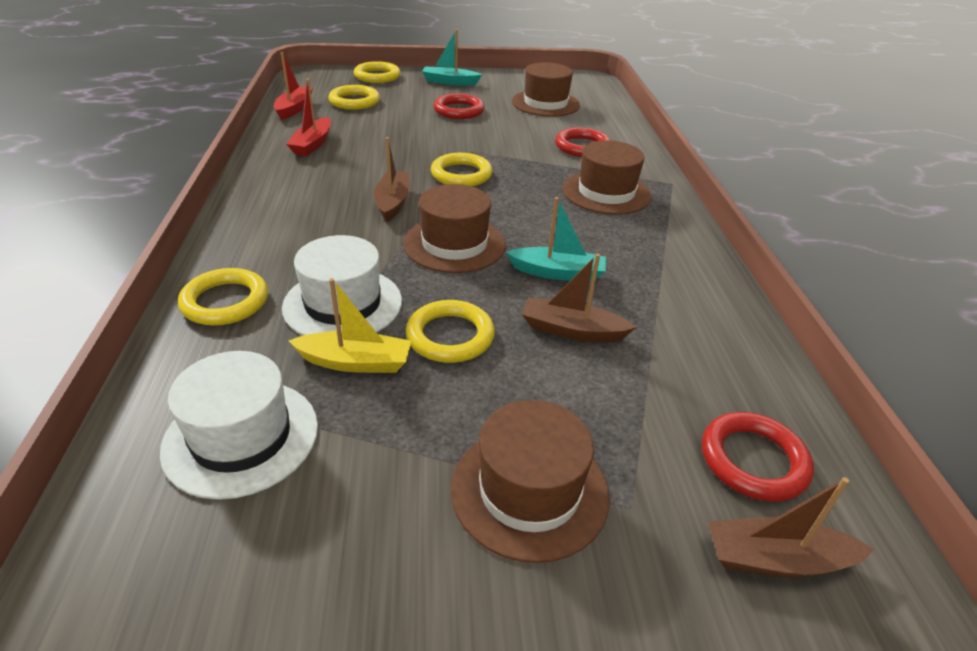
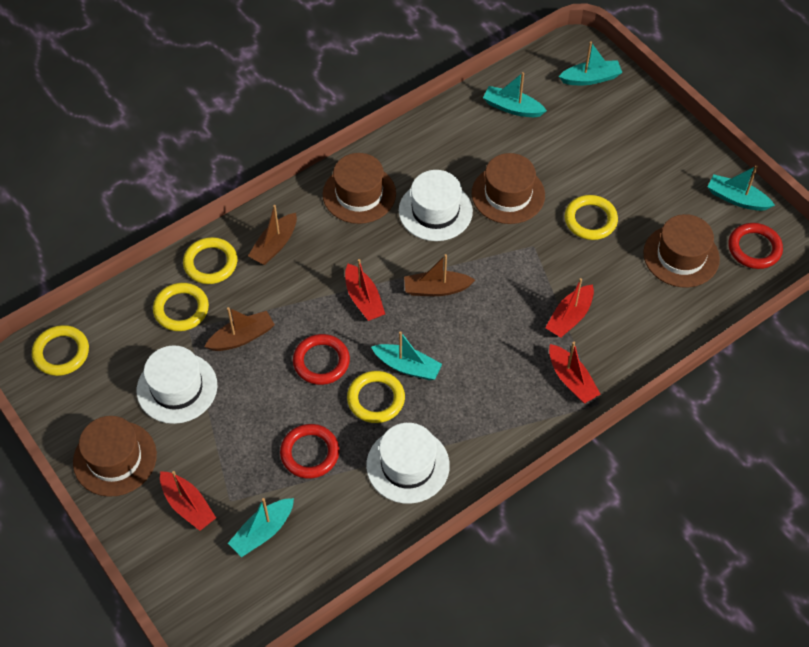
red boat: 2 -> 4
turquoise boat: 2 -> 5
white hat: 2 -> 3
yellow boat: 1 -> 0

